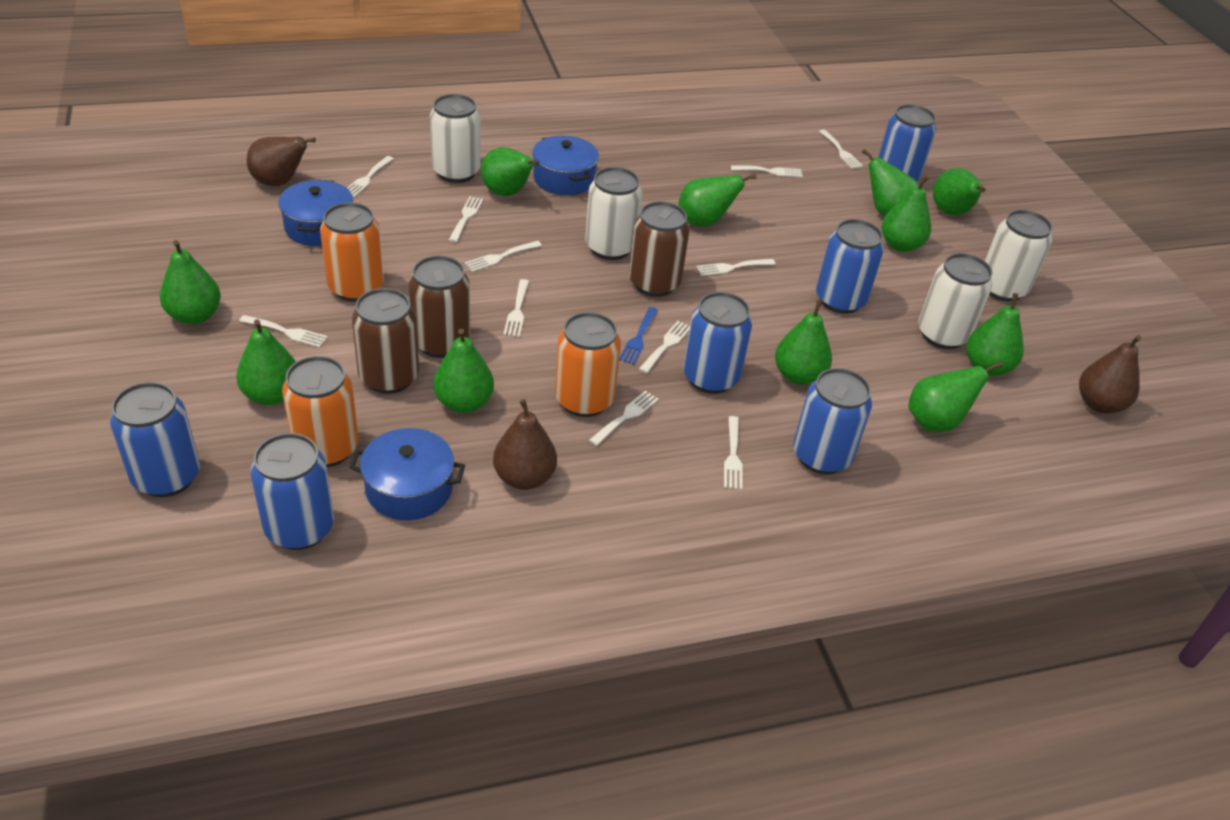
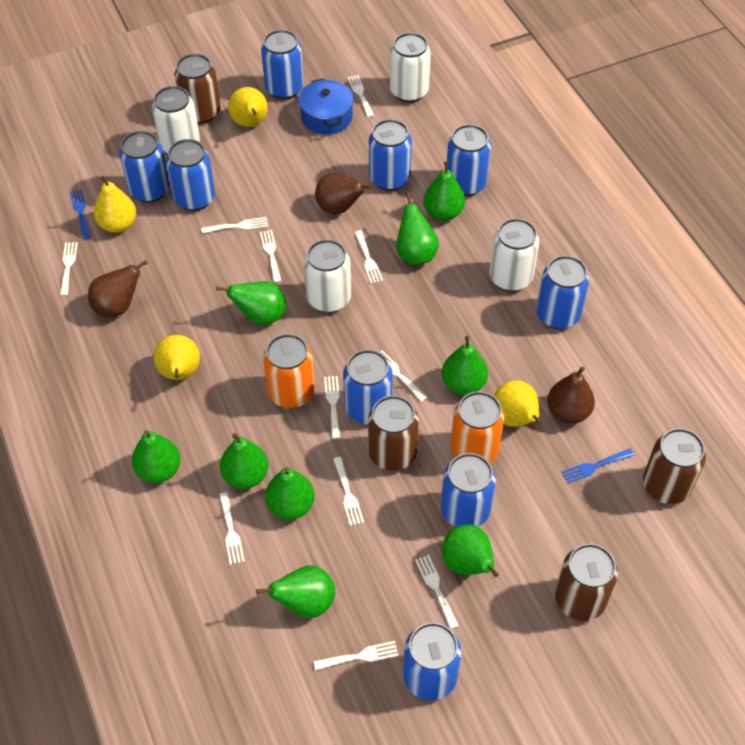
blue can: 6 -> 9
blue fork: 1 -> 2
blue pot: 3 -> 1
brown can: 3 -> 4
green pear: 11 -> 9
orange can: 3 -> 2
yellow pear: 0 -> 4

